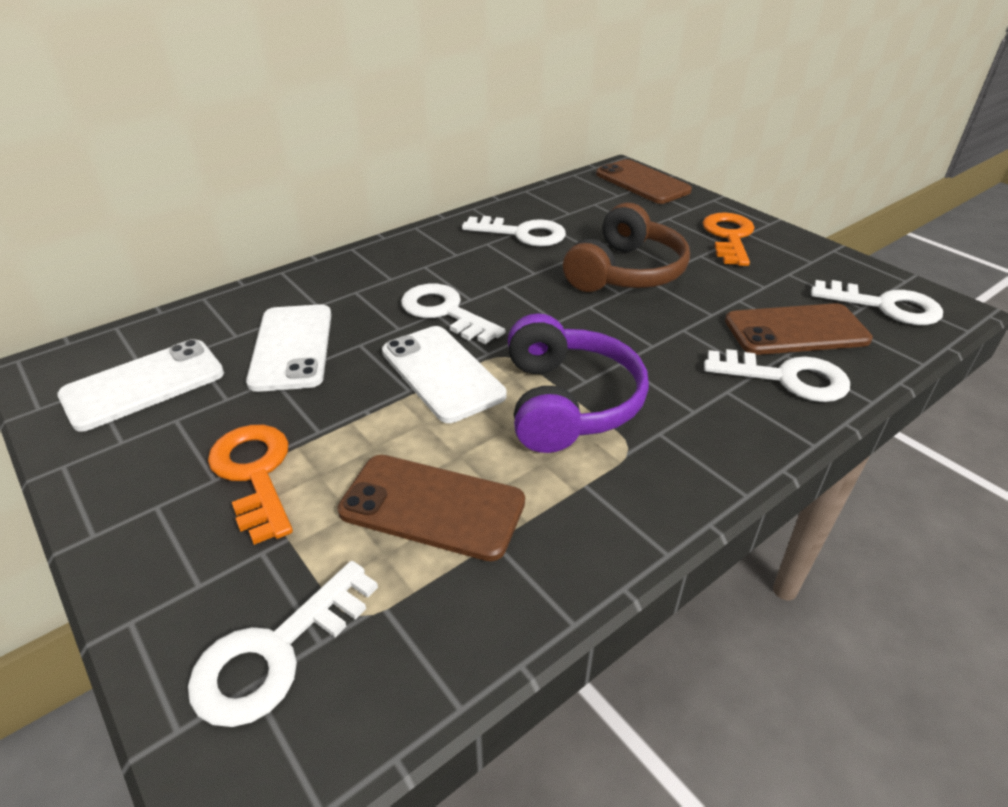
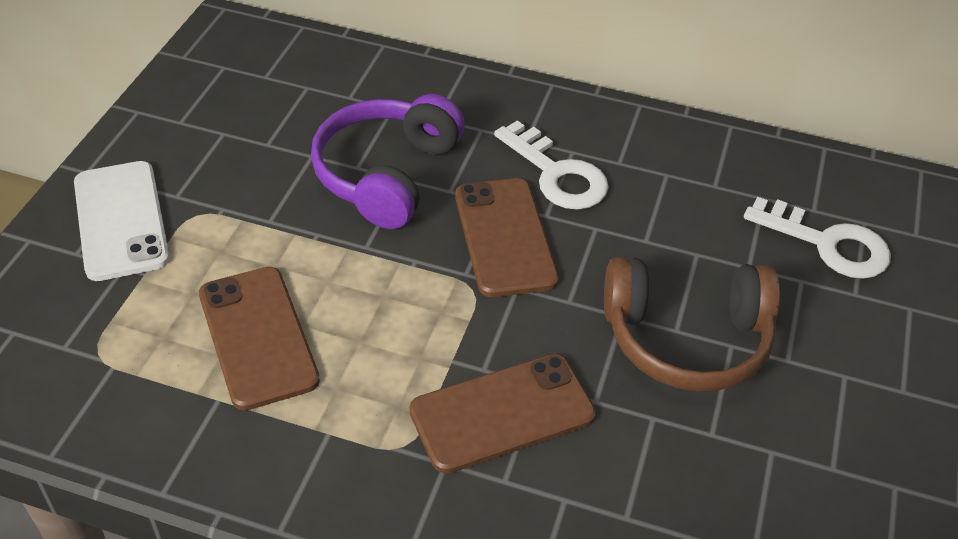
orange key: 2 -> 0
white key: 5 -> 2
white phone: 3 -> 1

